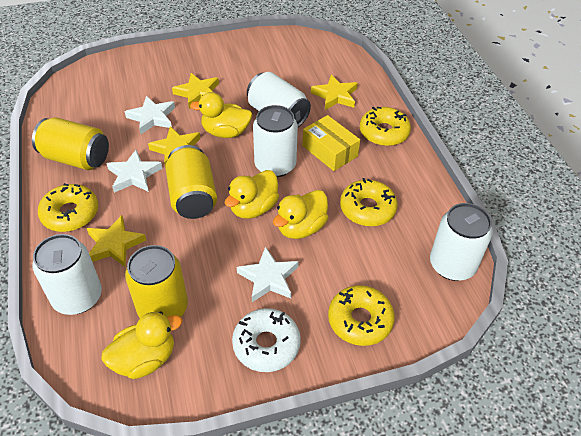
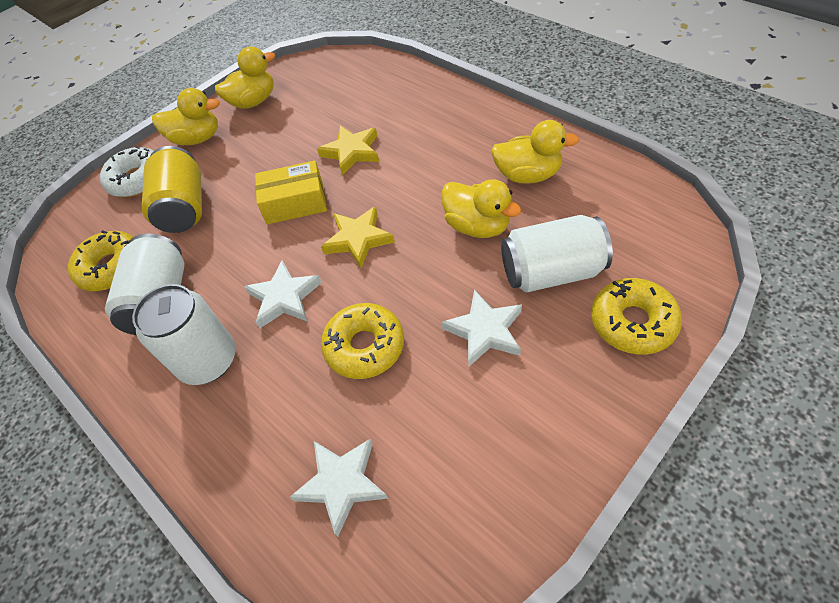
white can: 4 -> 3
yellow can: 3 -> 1
yellow donut: 4 -> 3
yellow star: 4 -> 2

